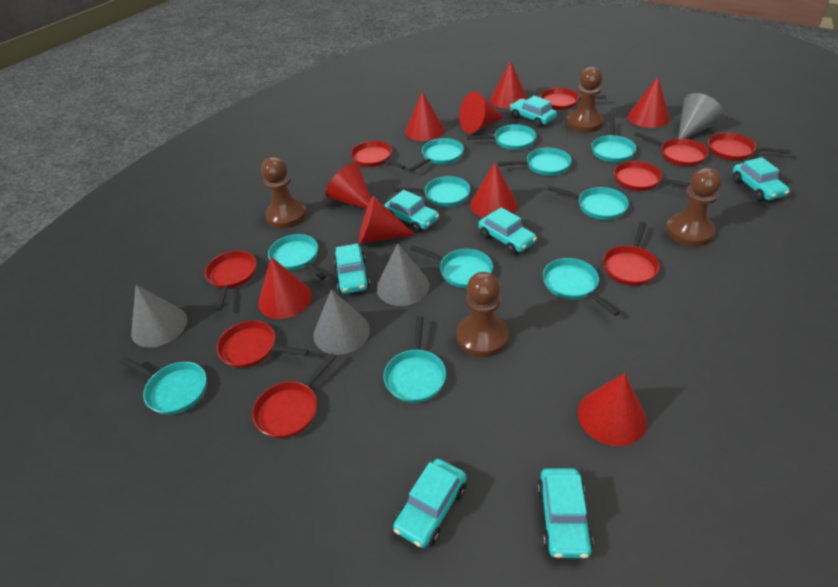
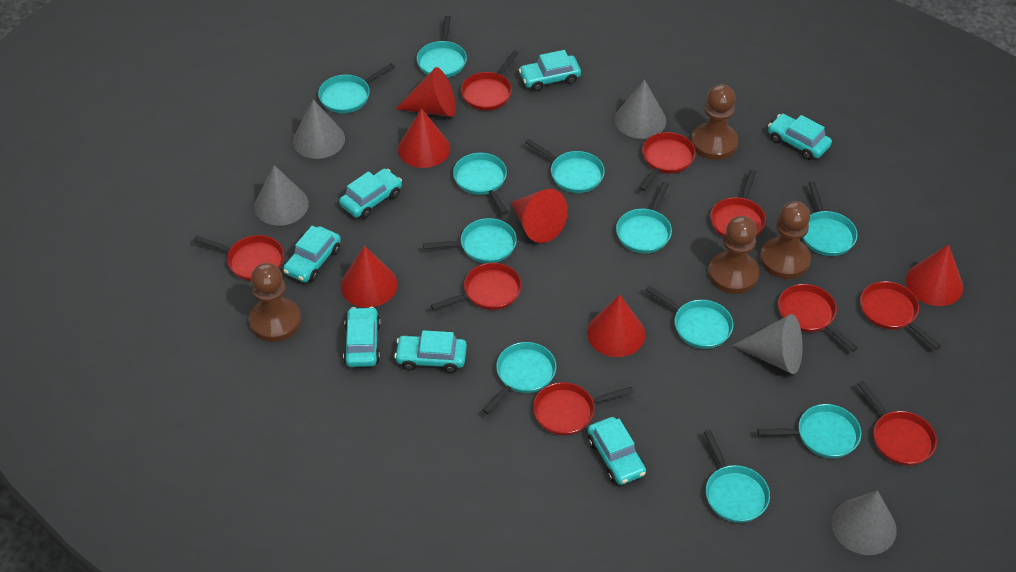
grey cone: 4 -> 5
red cone: 9 -> 6

